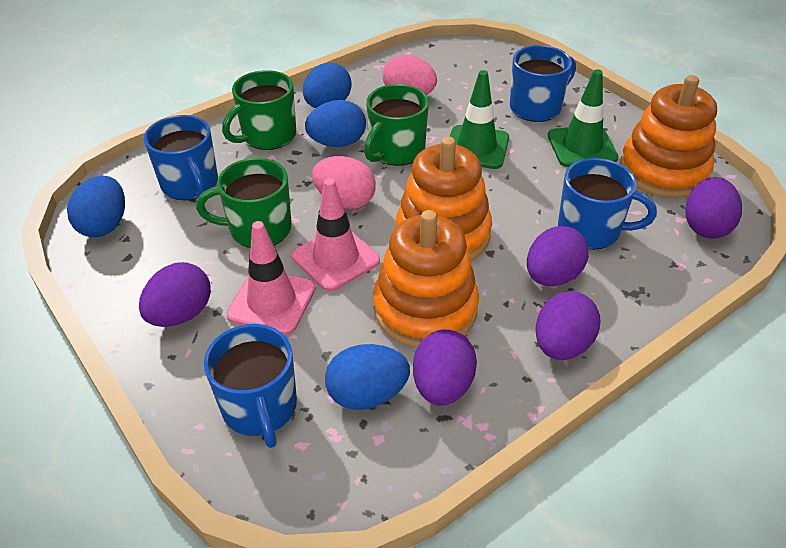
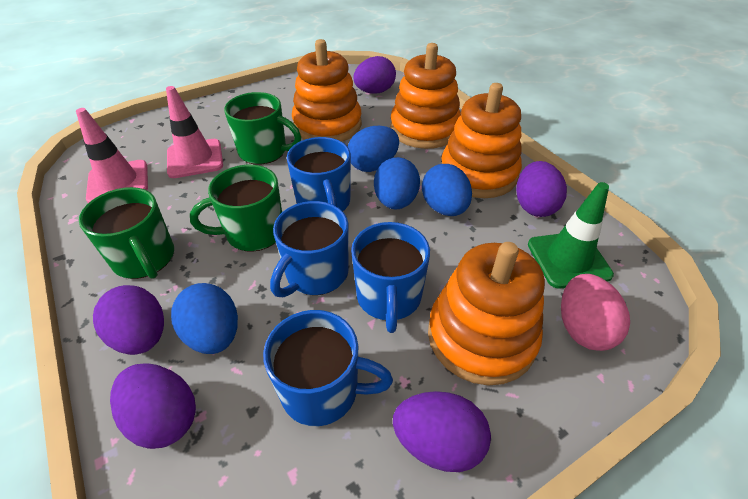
green traffic cone: 2 -> 1
orange stacking toy: 3 -> 4
pink egg: 2 -> 1

